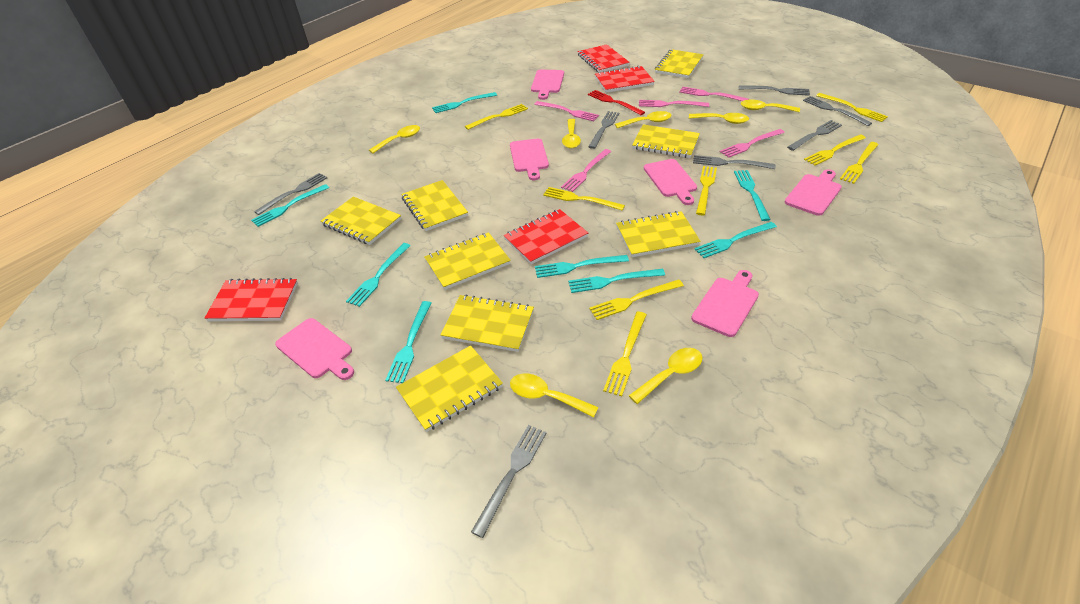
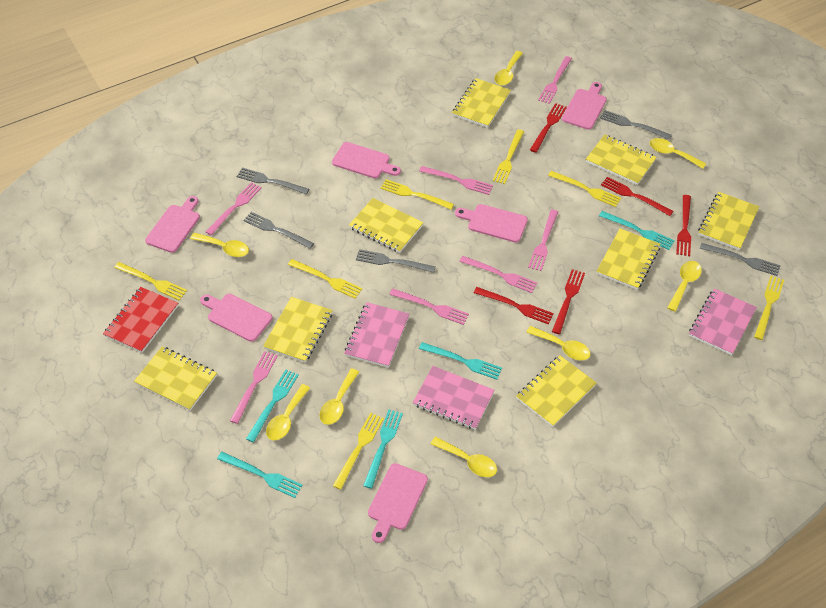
grey fork: 7 -> 5
pink fork: 5 -> 7
pink notebook: 0 -> 3
red fork: 1 -> 5
red notebook: 4 -> 1
turquoise fork: 8 -> 5
yellow fork: 8 -> 7
yellow spoon: 7 -> 8

